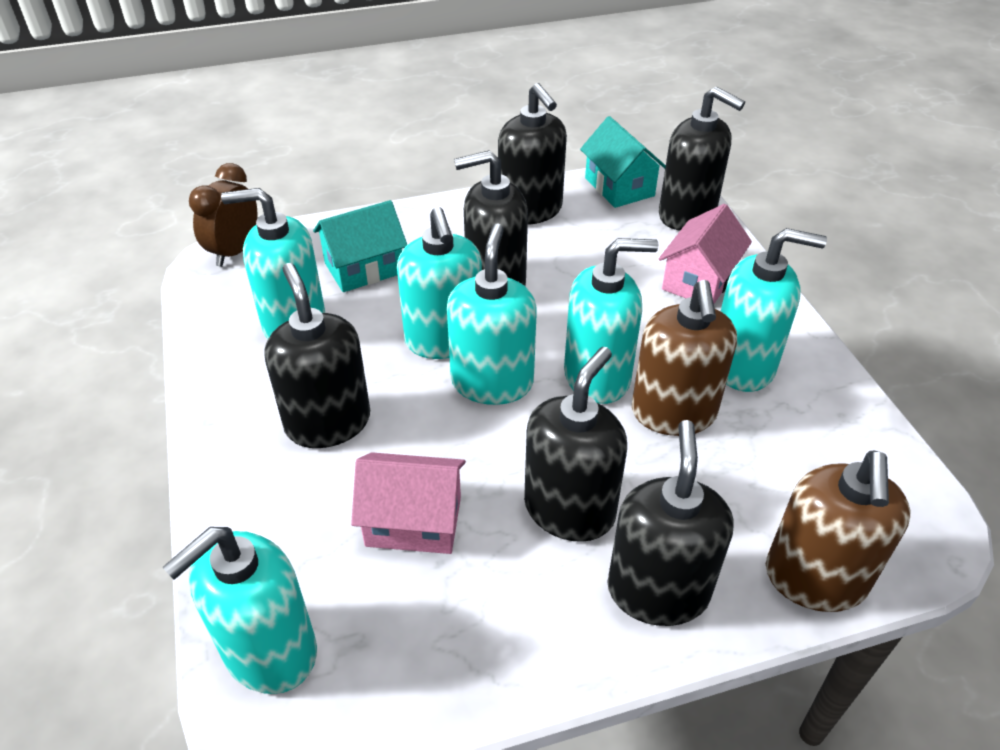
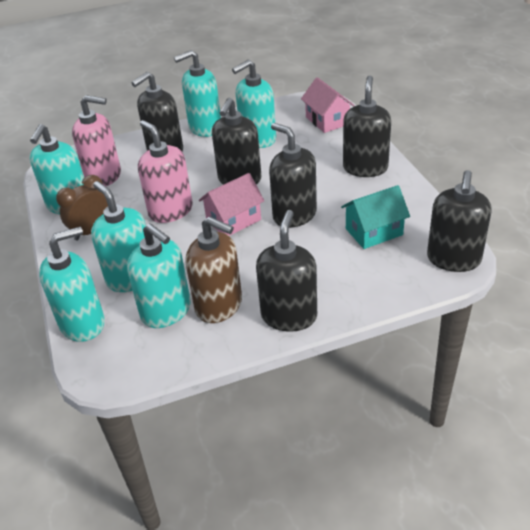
brown soap dispenser: 2 -> 1
pink soap dispenser: 0 -> 2
turquoise house: 2 -> 1

